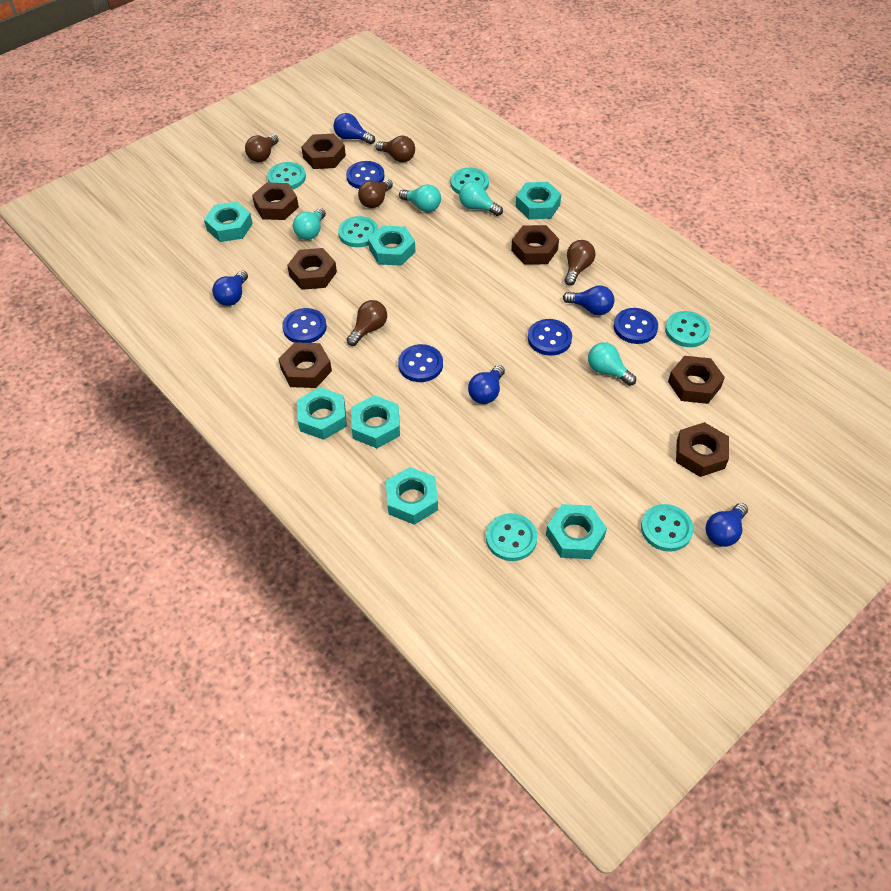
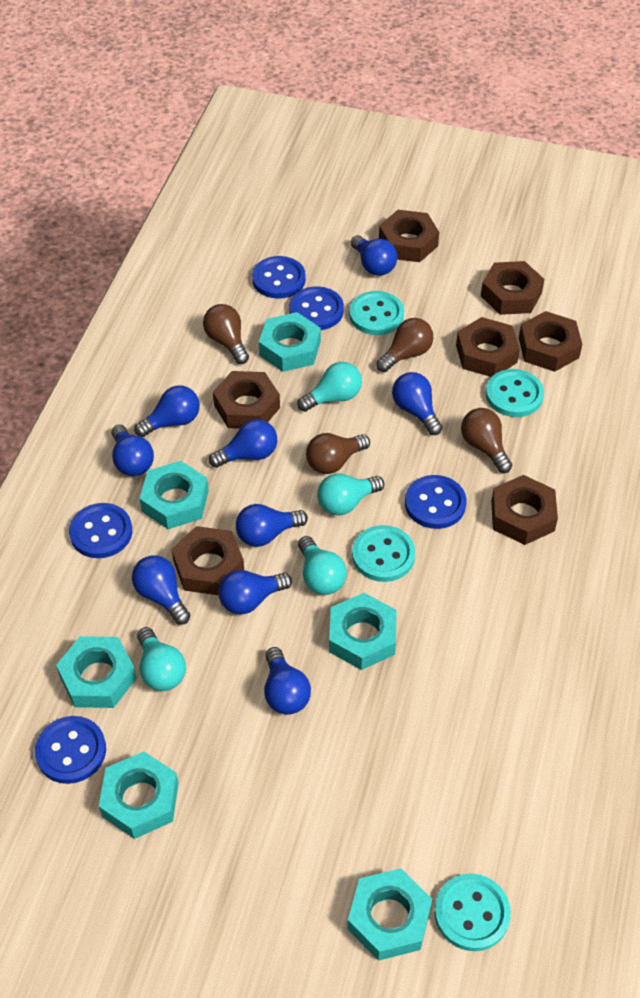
blue light bulb: 5 -> 9
brown light bulb: 5 -> 4
turquoise button: 6 -> 4
turquoise nut: 7 -> 6

